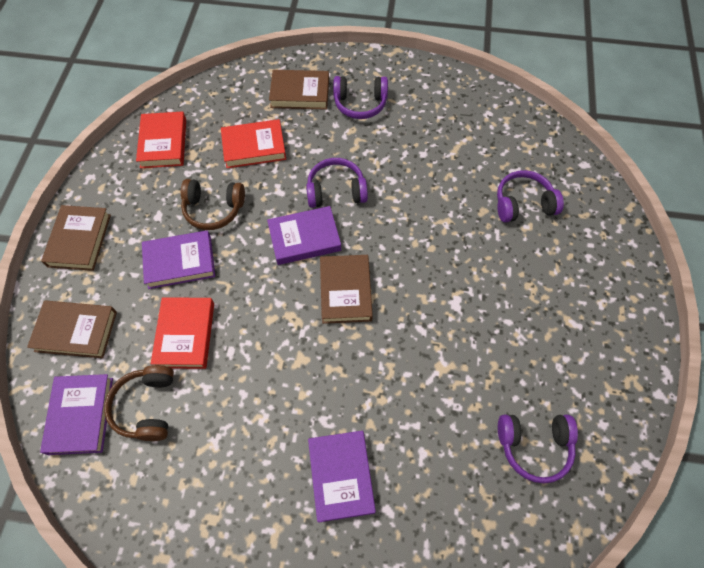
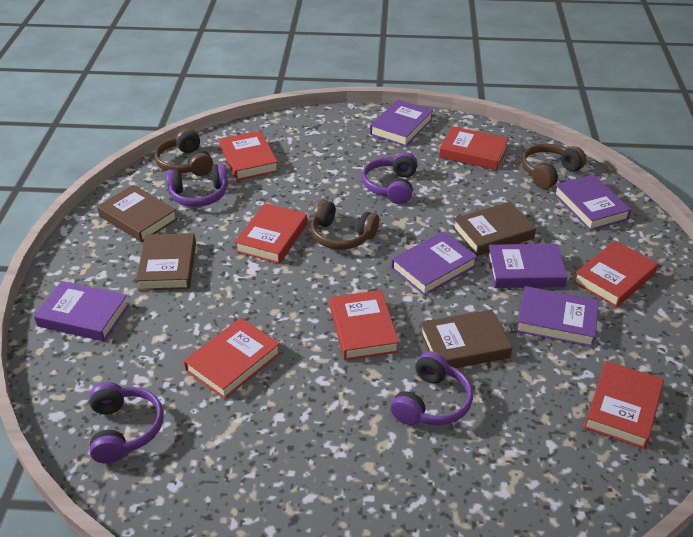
brown headphones: 2 -> 3
purple book: 4 -> 6
red book: 3 -> 7

